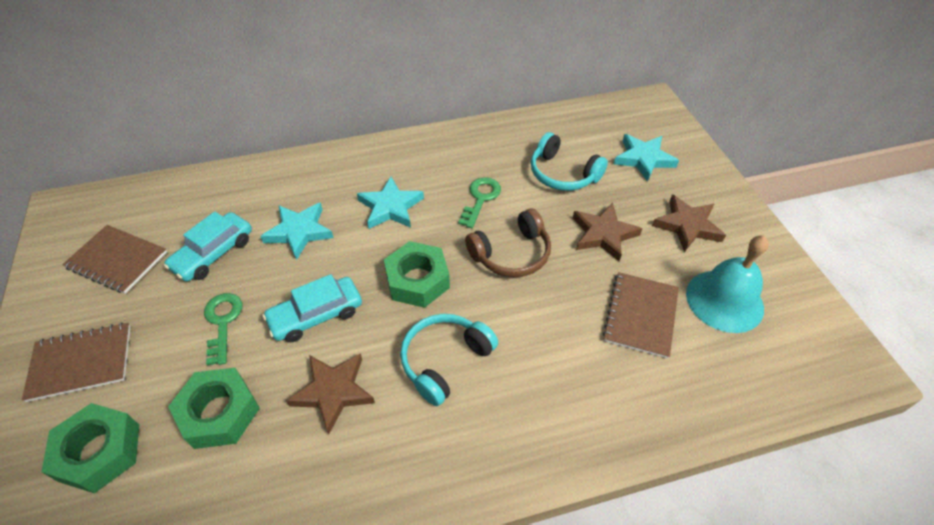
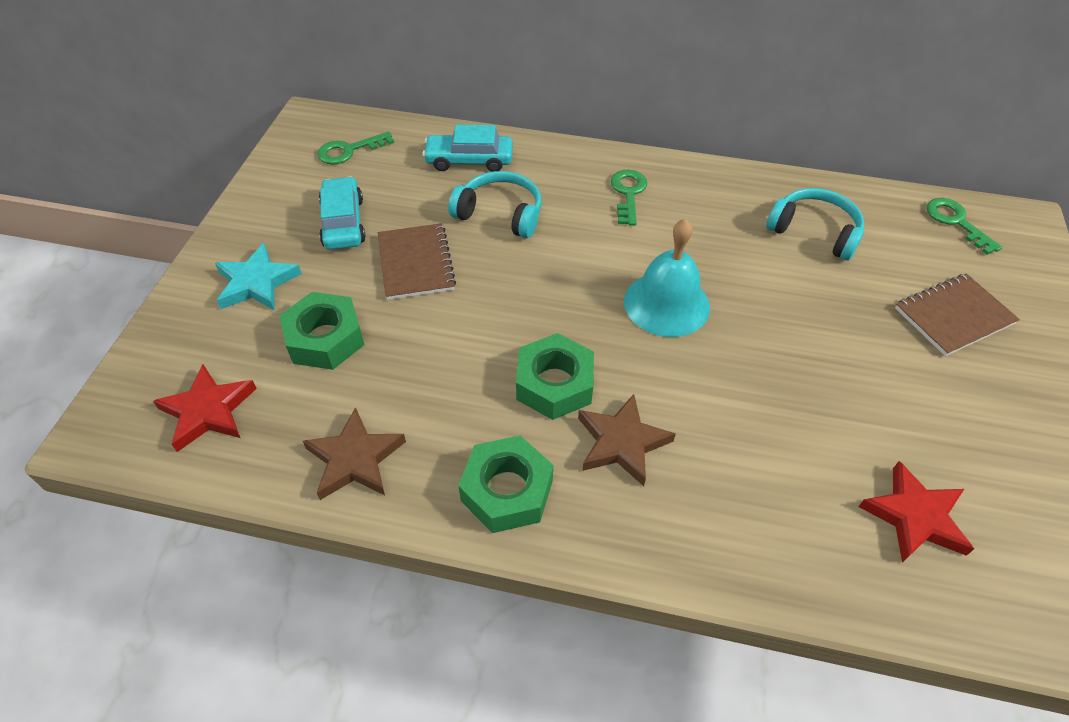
brown headphones: 1 -> 0
brown notebook: 3 -> 2
brown star: 3 -> 2
green key: 2 -> 3
red star: 0 -> 2
turquoise star: 3 -> 1

